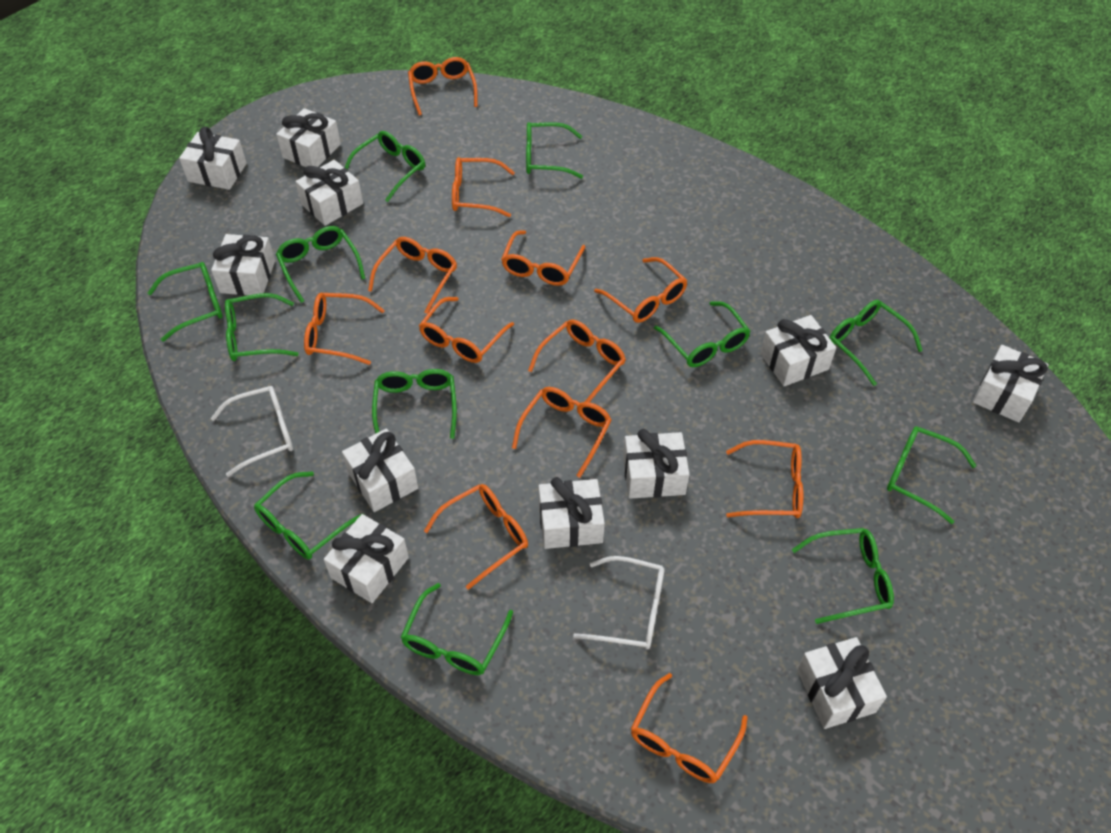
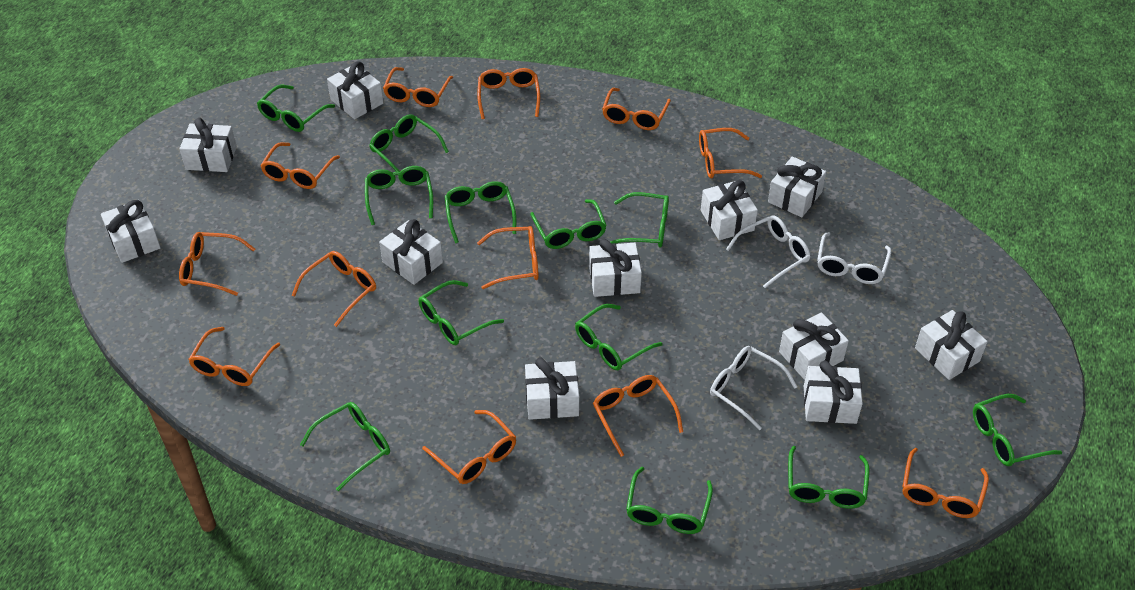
white glasses: 2 -> 3

